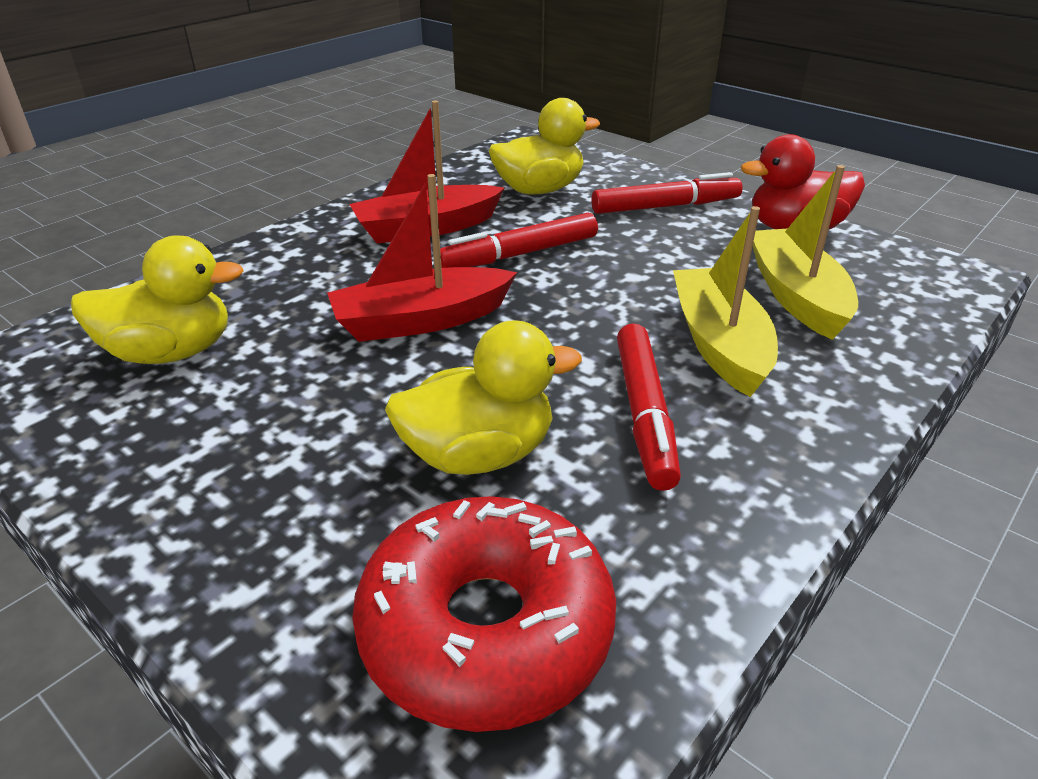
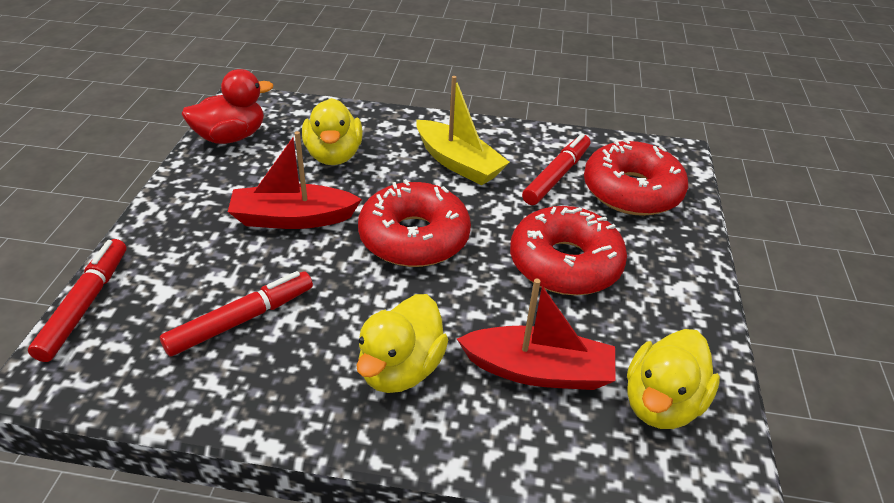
red donut: 1 -> 3
yellow boat: 2 -> 1

